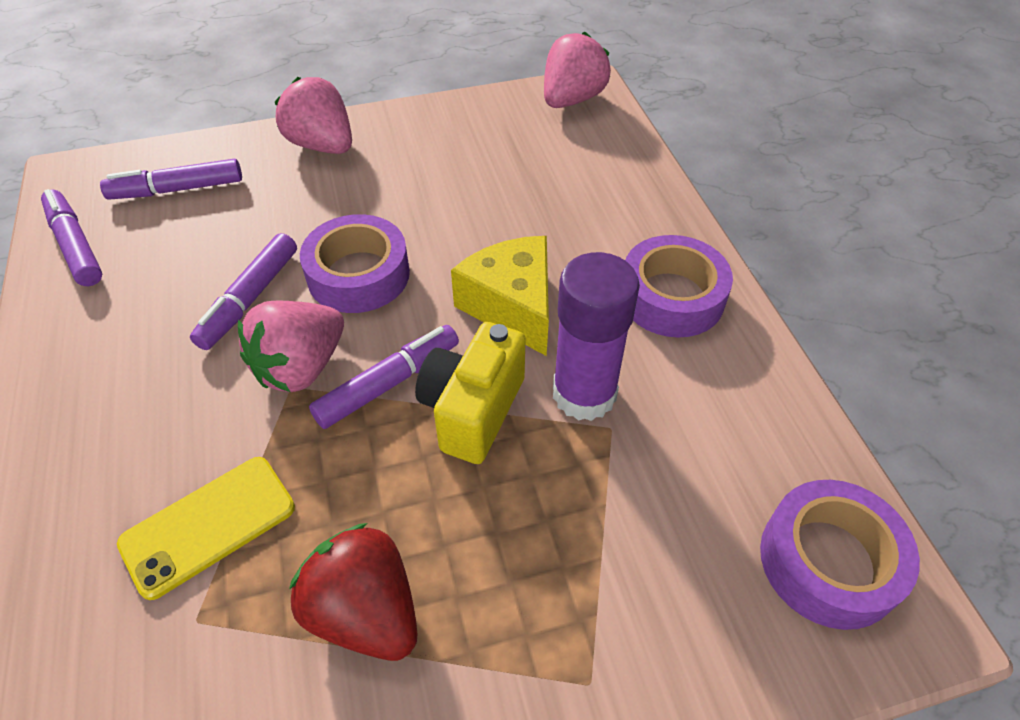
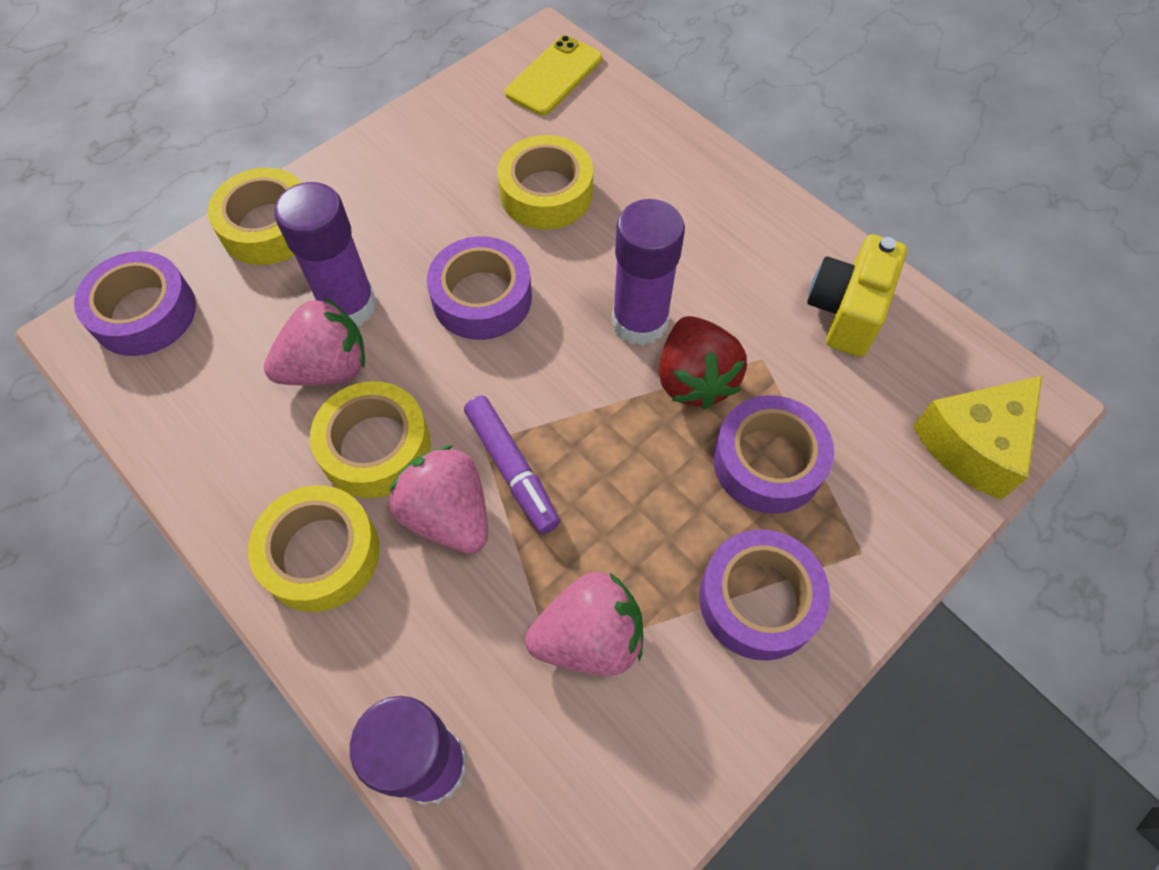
purple glue stick: 1 -> 3
purple marker: 4 -> 1
purple tape: 3 -> 4
yellow tape: 0 -> 4

